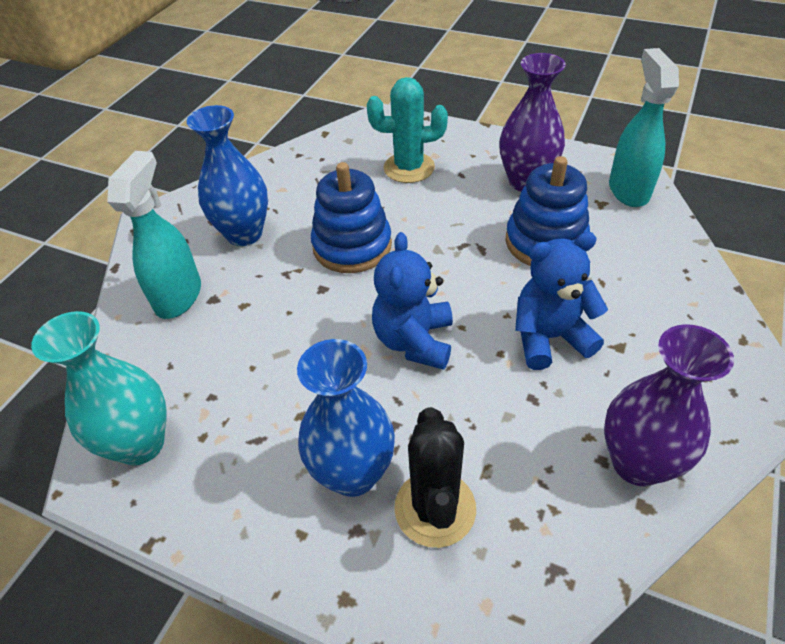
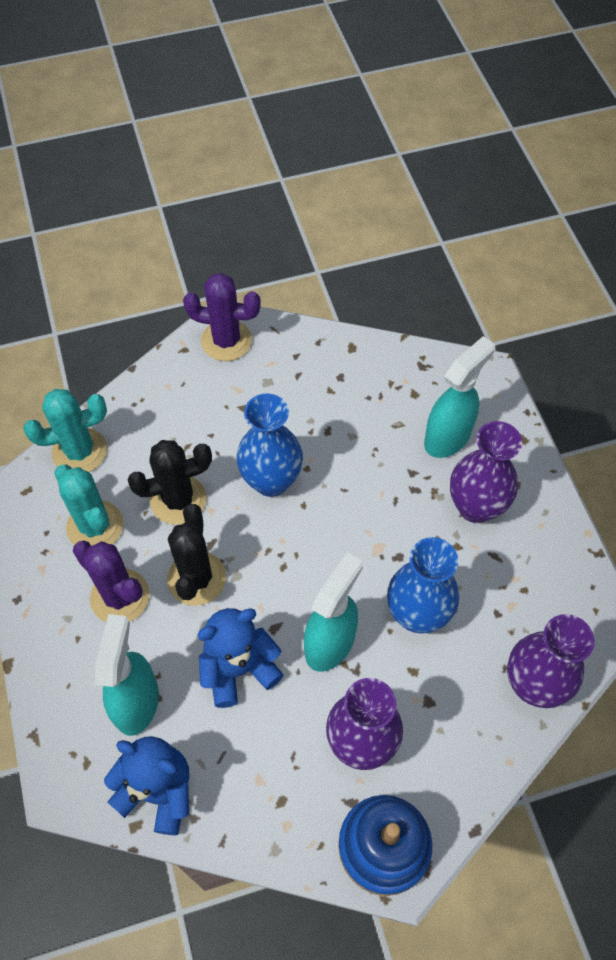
black cactus: 1 -> 2
blue stacking toy: 2 -> 1
purple cactus: 0 -> 2
purple vase: 2 -> 3
turquoise cactus: 1 -> 2
turquoise spray bottle: 2 -> 3
turquoise vase: 1 -> 0

